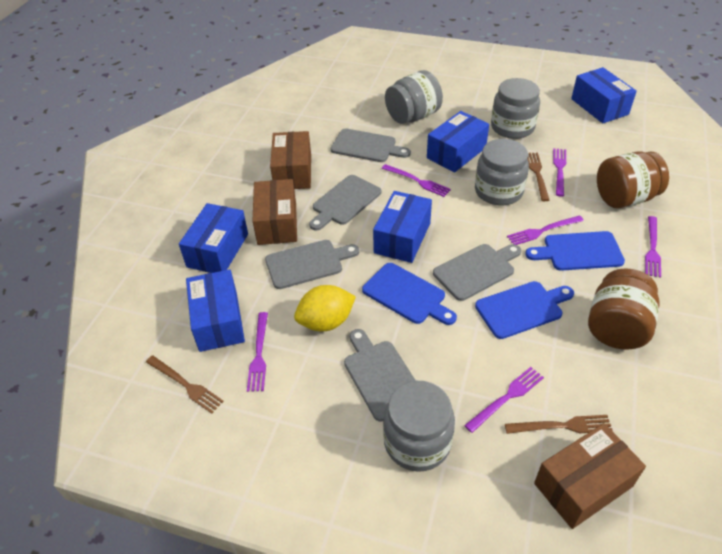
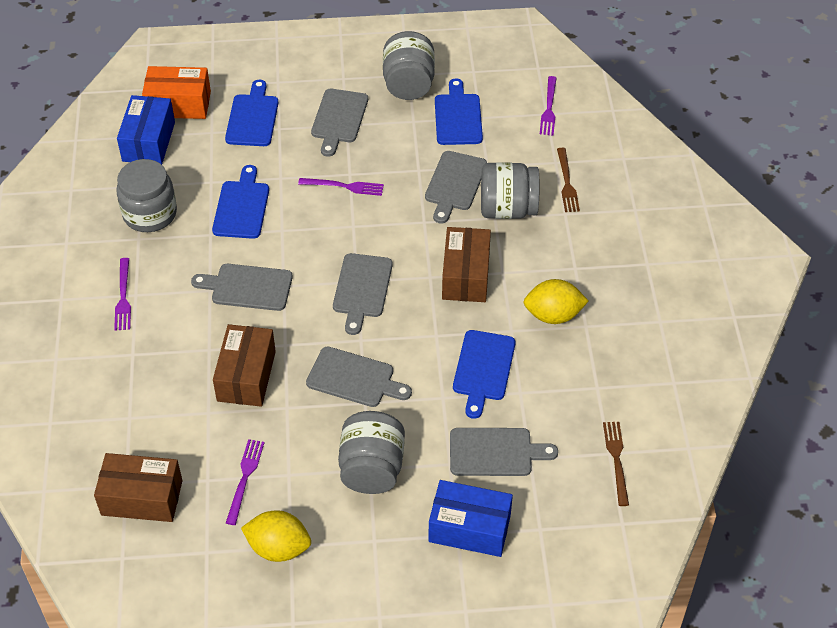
blue box: 5 -> 2
blue cutting board: 3 -> 4
brown fork: 3 -> 2
brown jar: 2 -> 0
grey cutting board: 5 -> 6
orange box: 0 -> 1
purple fork: 6 -> 4
yellow lemon: 1 -> 2

